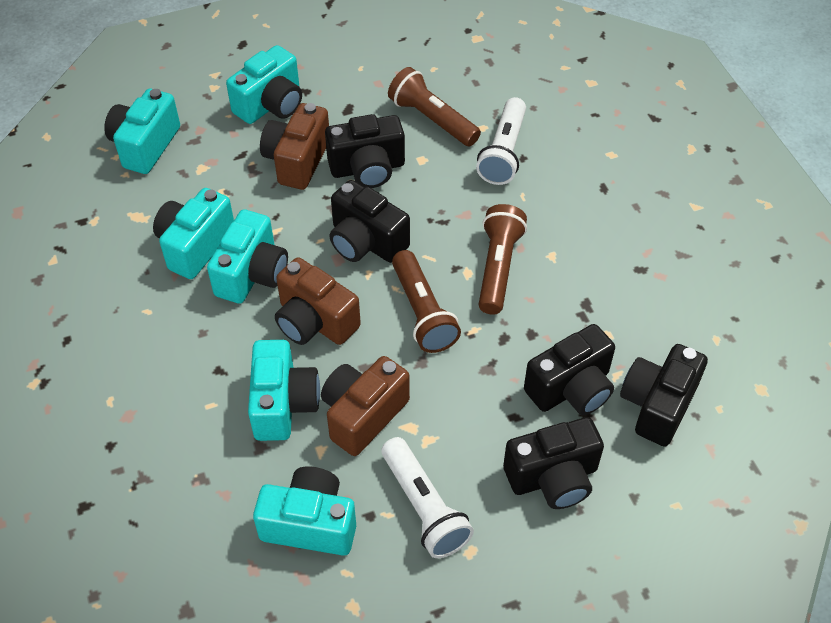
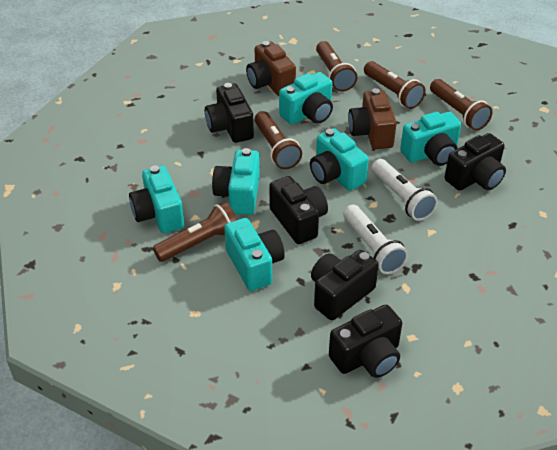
brown camera: 3 -> 2
brown flashlight: 3 -> 5

